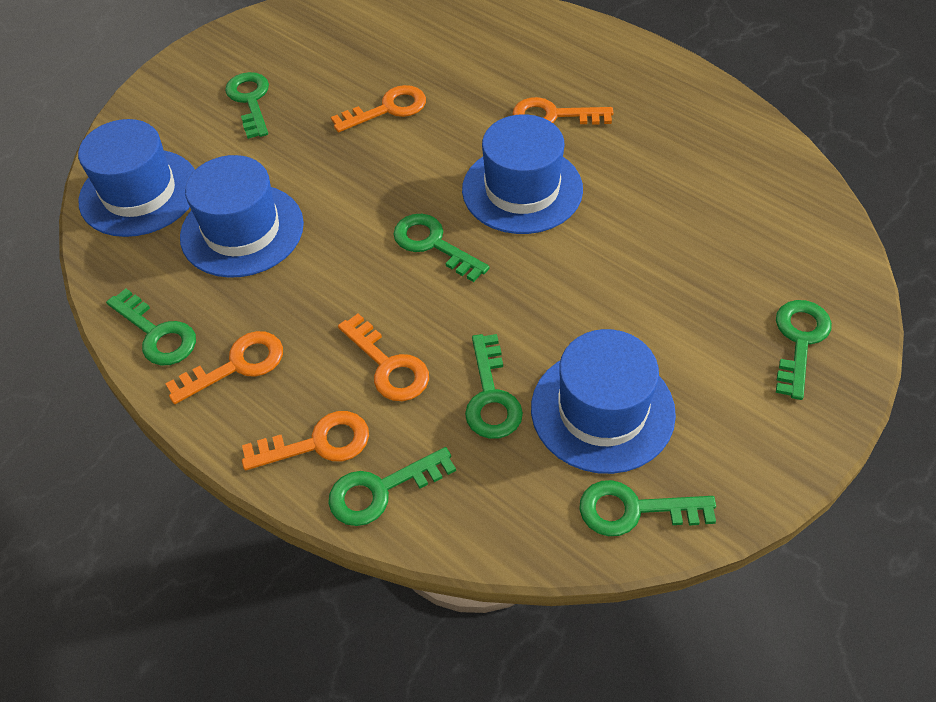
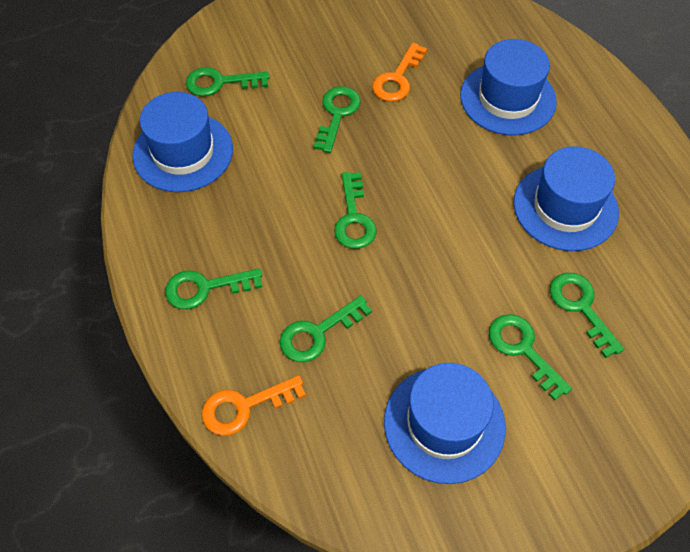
orange key: 5 -> 2

